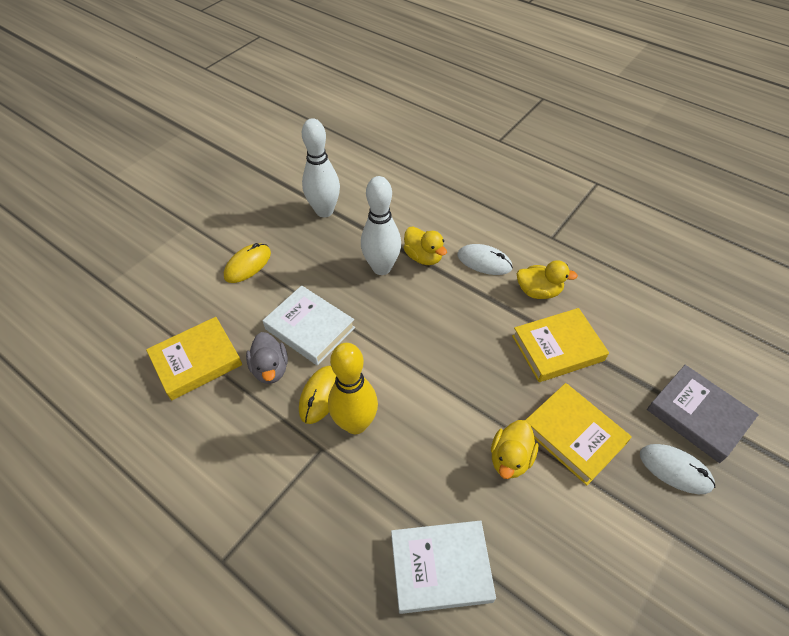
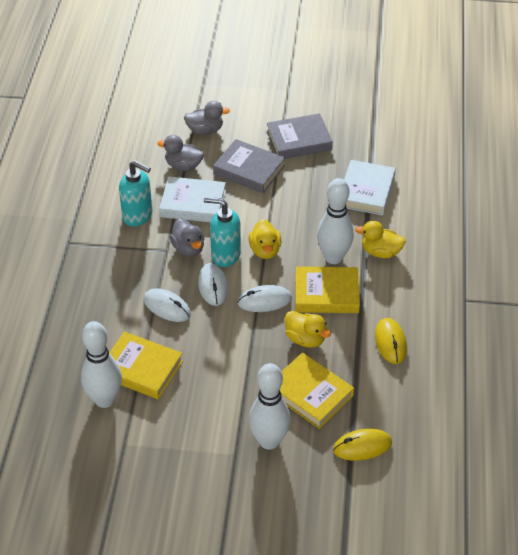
grey book: 1 -> 2
grey duck: 1 -> 3
turquoise soap dispenser: 0 -> 2
white bowling pin: 2 -> 3
white mouse: 2 -> 3
yellow bowling pin: 1 -> 0

